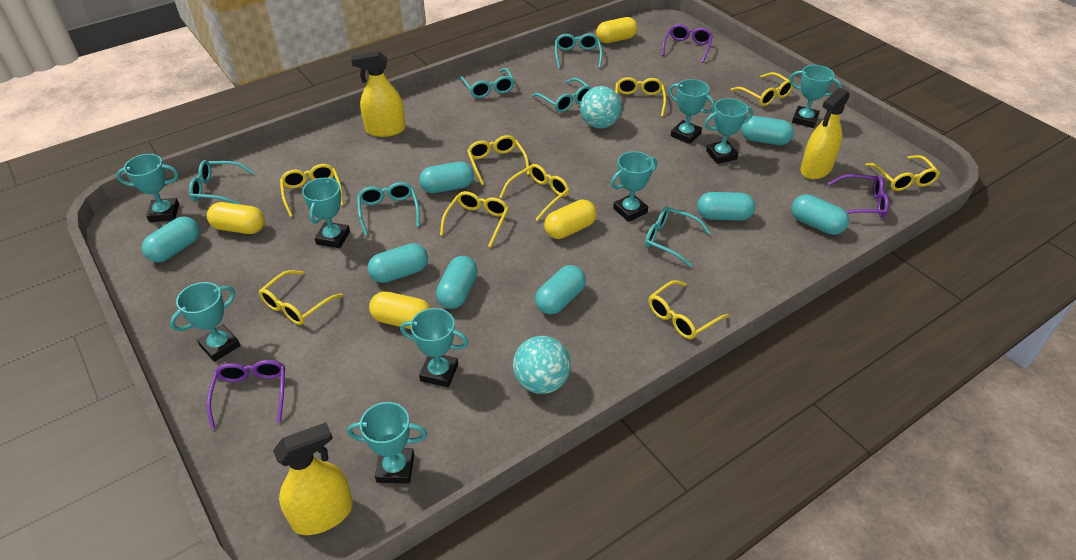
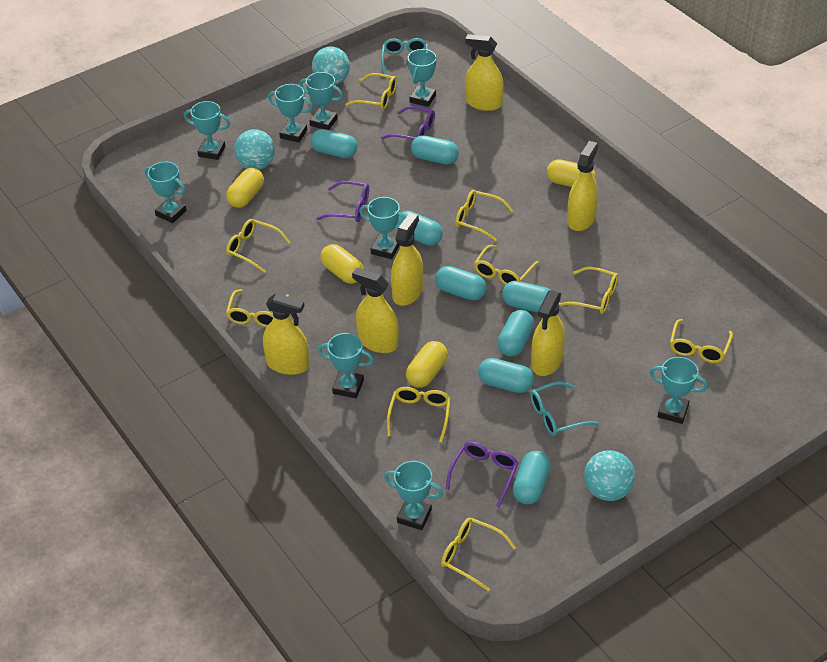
turquoise ball: 2 -> 3
turquoise glasses: 6 -> 2
yellow spray bottle: 3 -> 6

